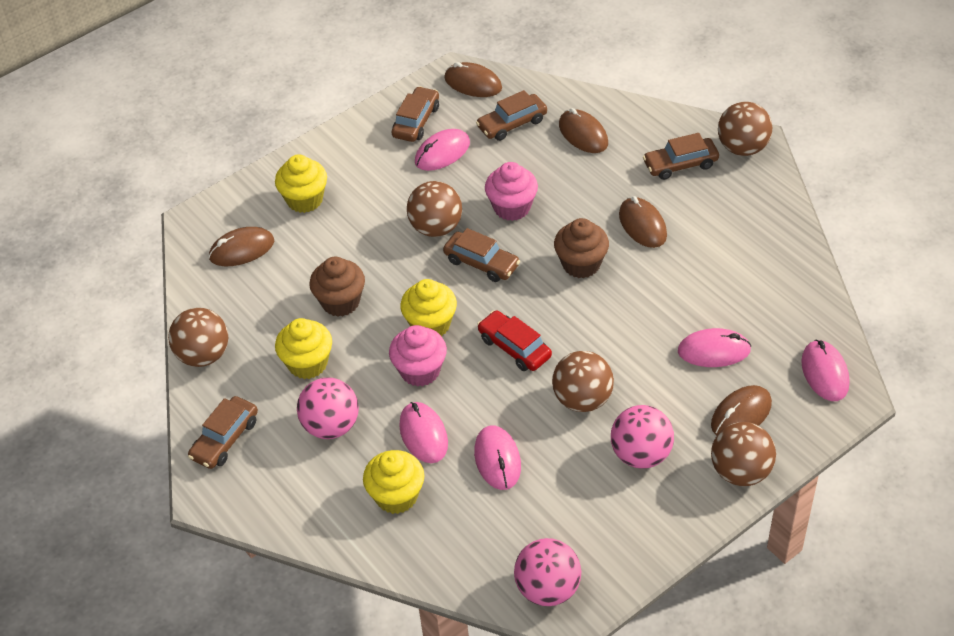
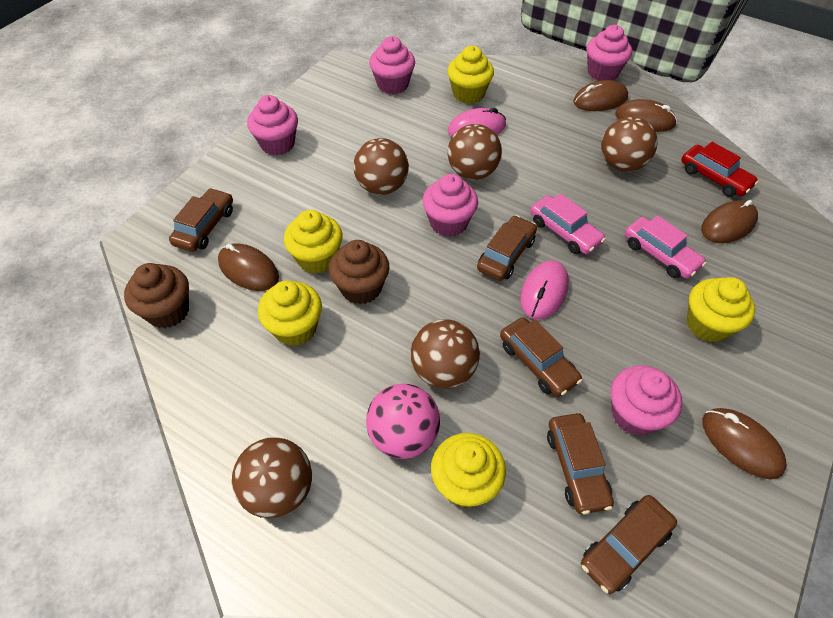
pink ball: 3 -> 1
pink car: 0 -> 2
pink cupcake: 2 -> 5
pink mouse: 5 -> 2
yellow cupcake: 4 -> 5

